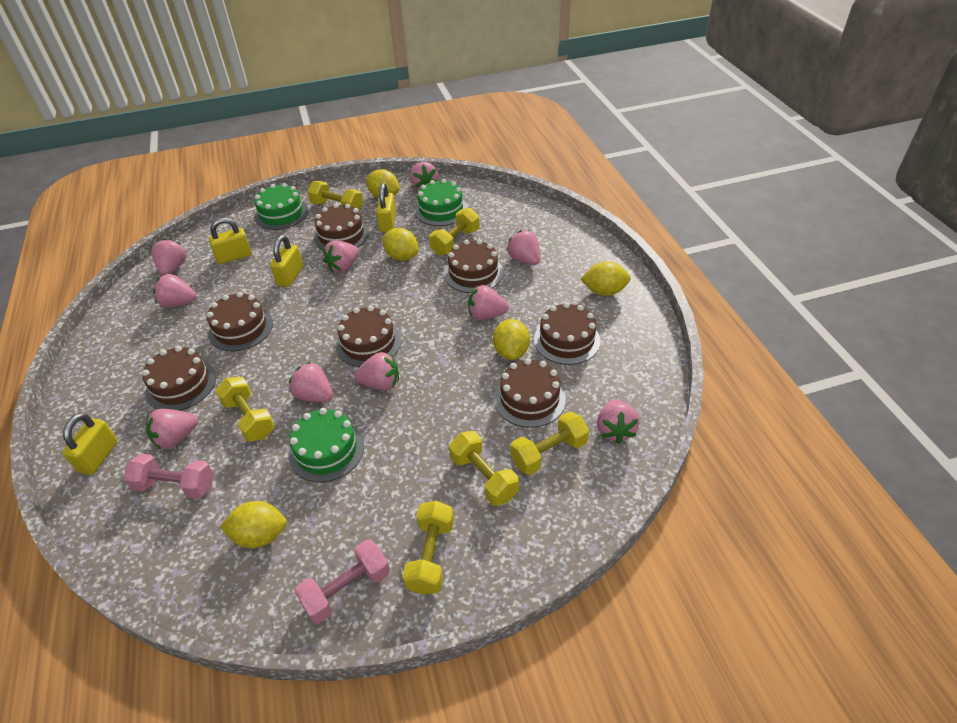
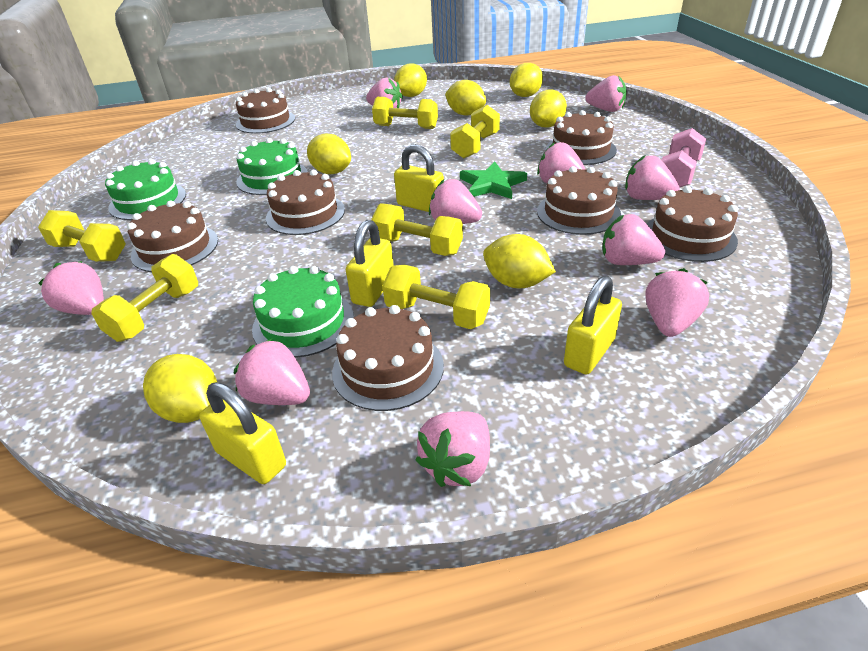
green star: 0 -> 1
pink dumbbell: 2 -> 1
yellow lemon: 5 -> 7

